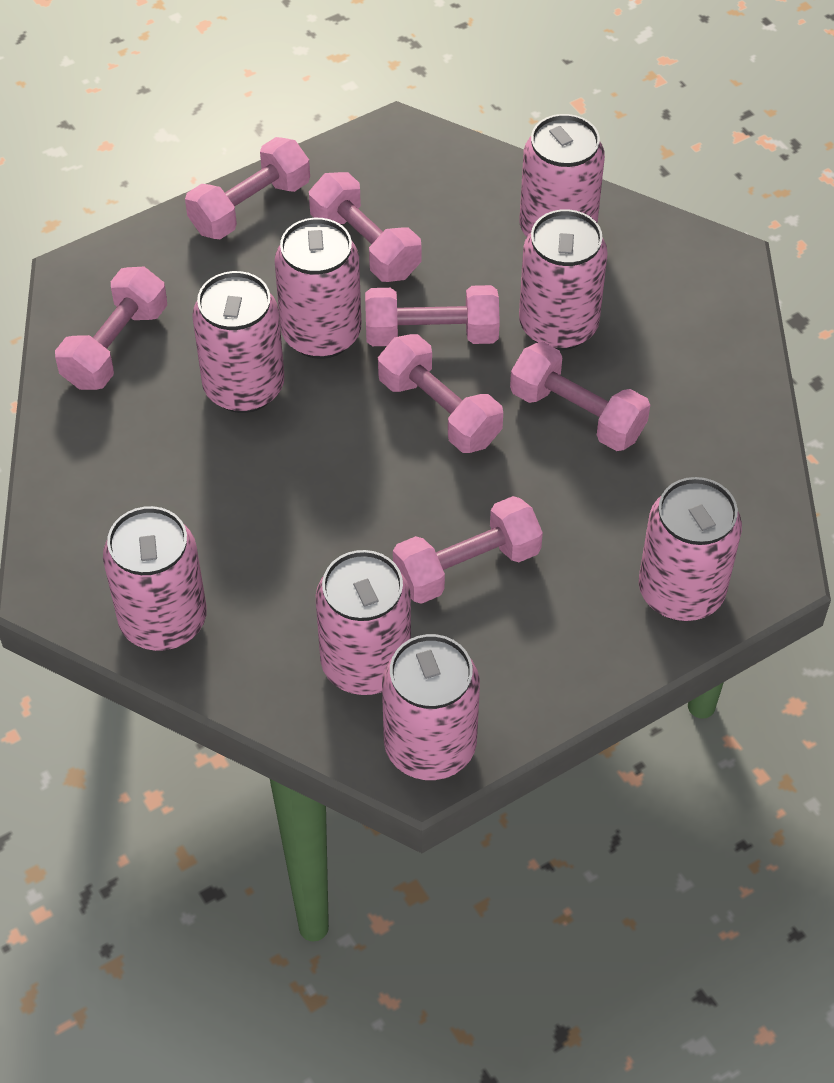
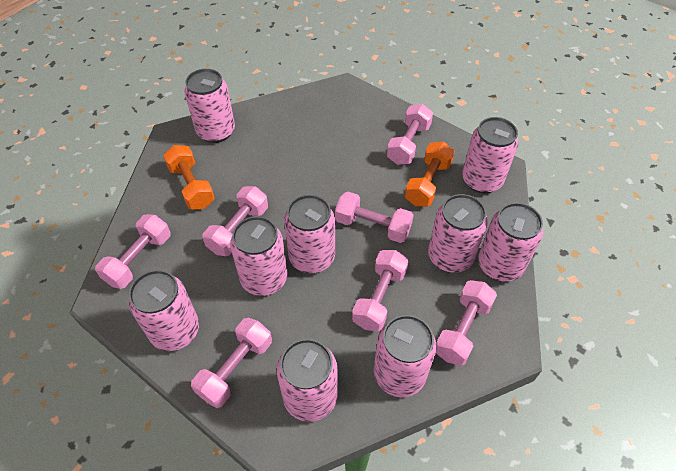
orange dumbbell: 0 -> 2
pink can: 8 -> 9

